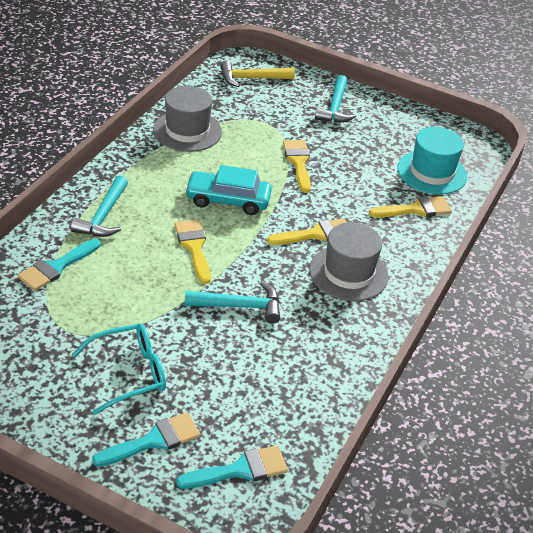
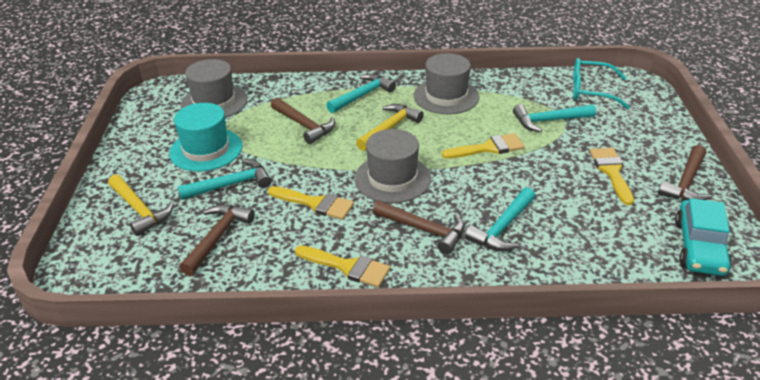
brown hammer: 0 -> 4
grey hat: 2 -> 3
turquoise brush: 3 -> 0
turquoise hammer: 3 -> 4
yellow hammer: 1 -> 2

